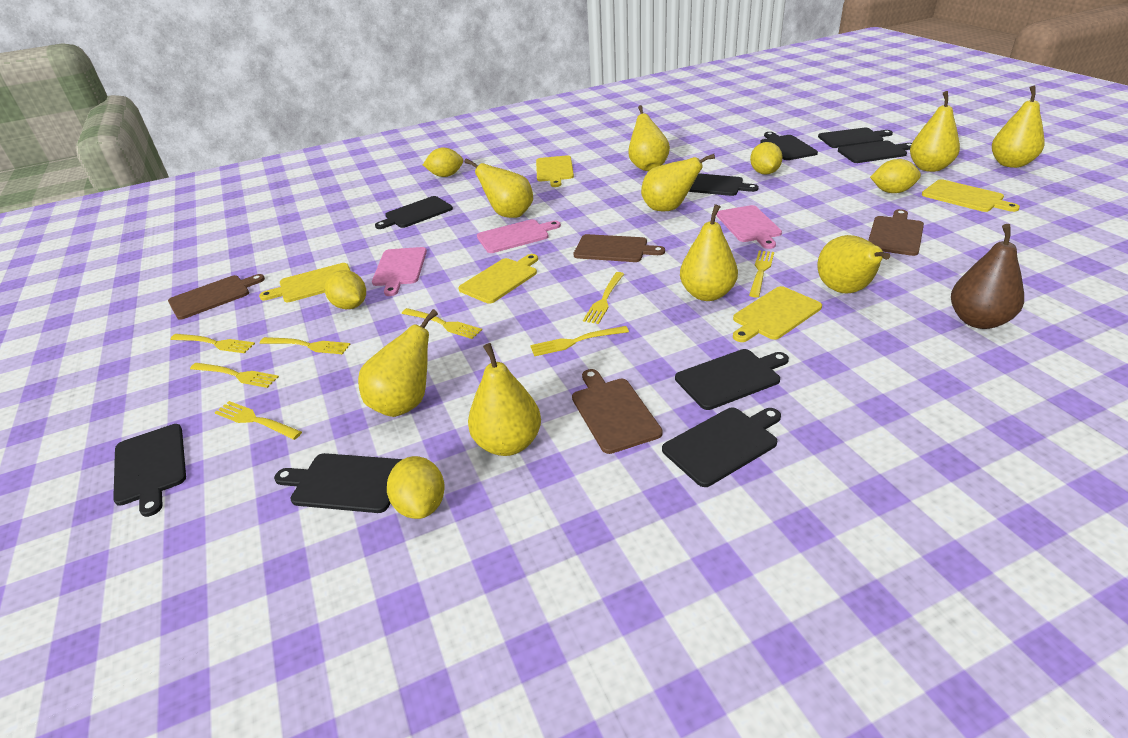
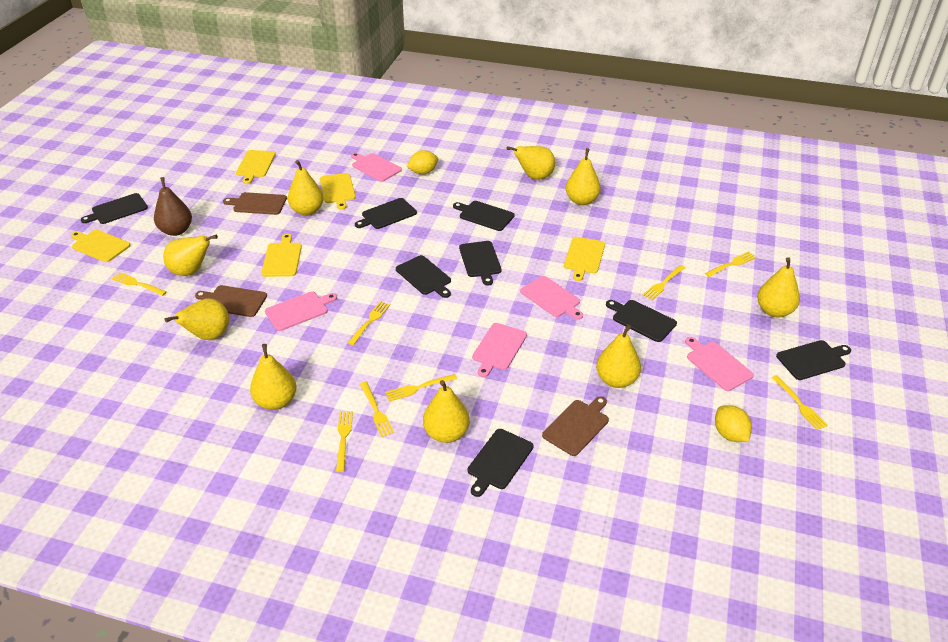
black cutting board: 9 -> 8
brown cutting board: 4 -> 3
pink cutting board: 3 -> 5
yellow lemon: 5 -> 2

